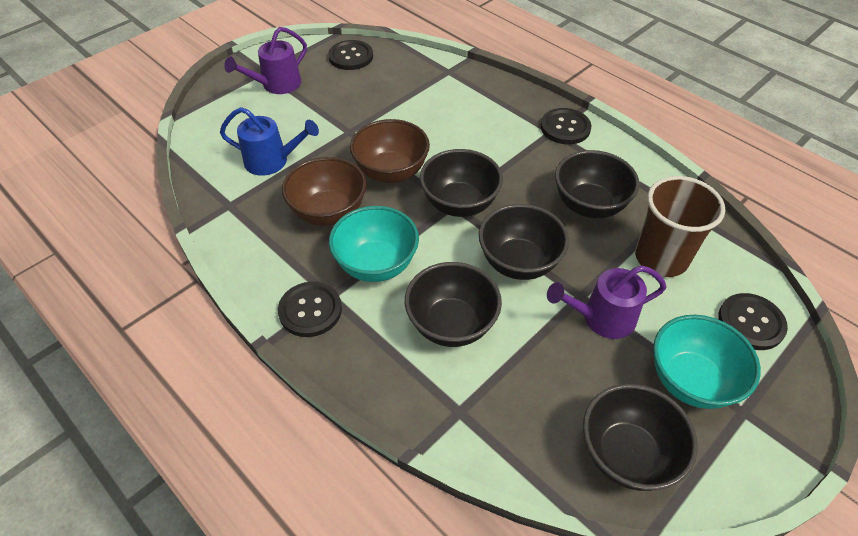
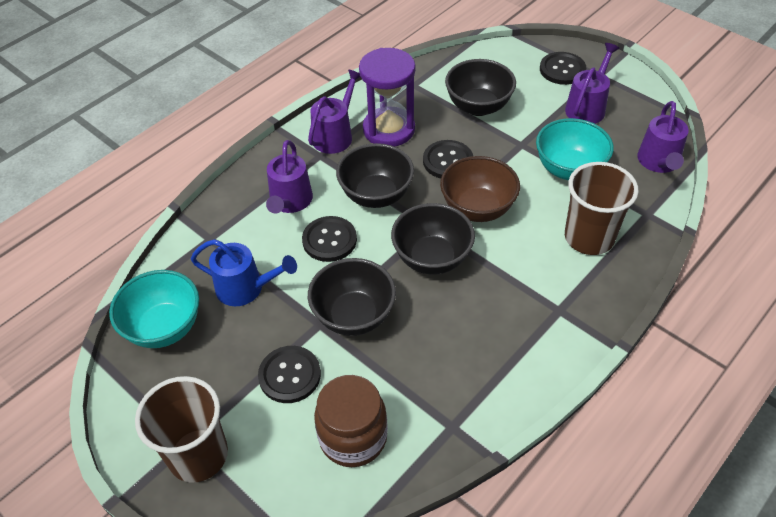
black bowl: 5 -> 4
brown bowl: 2 -> 1
brown cup: 1 -> 2
brown jar: 0 -> 1
purple hourglass: 0 -> 1
purple watering can: 2 -> 4

